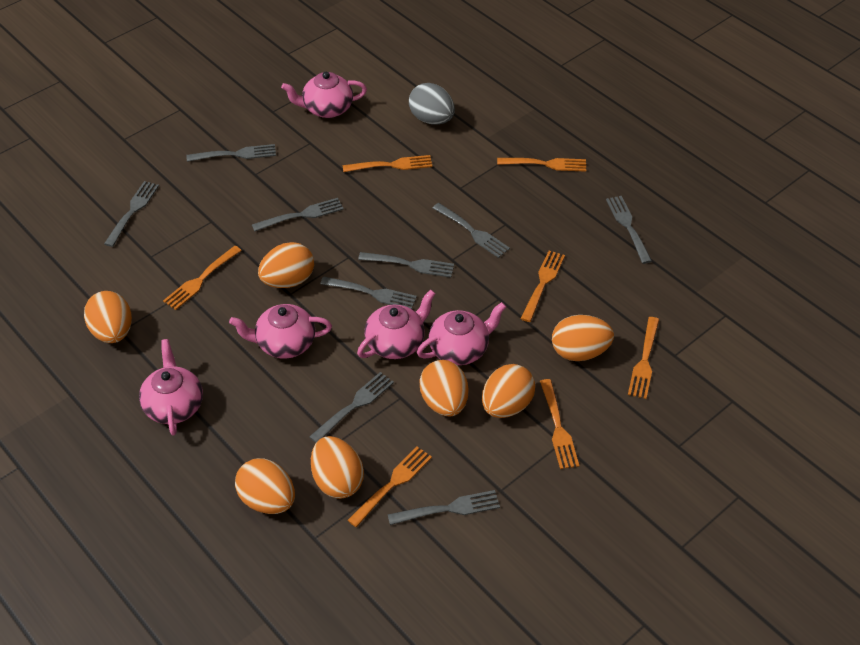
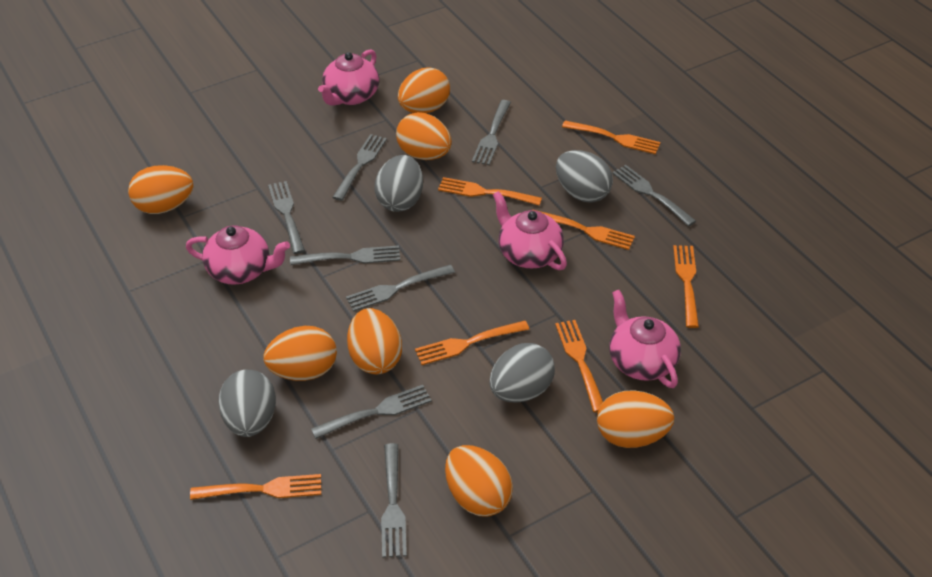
grey egg: 1 -> 4
grey fork: 9 -> 8
pink teapot: 5 -> 4

